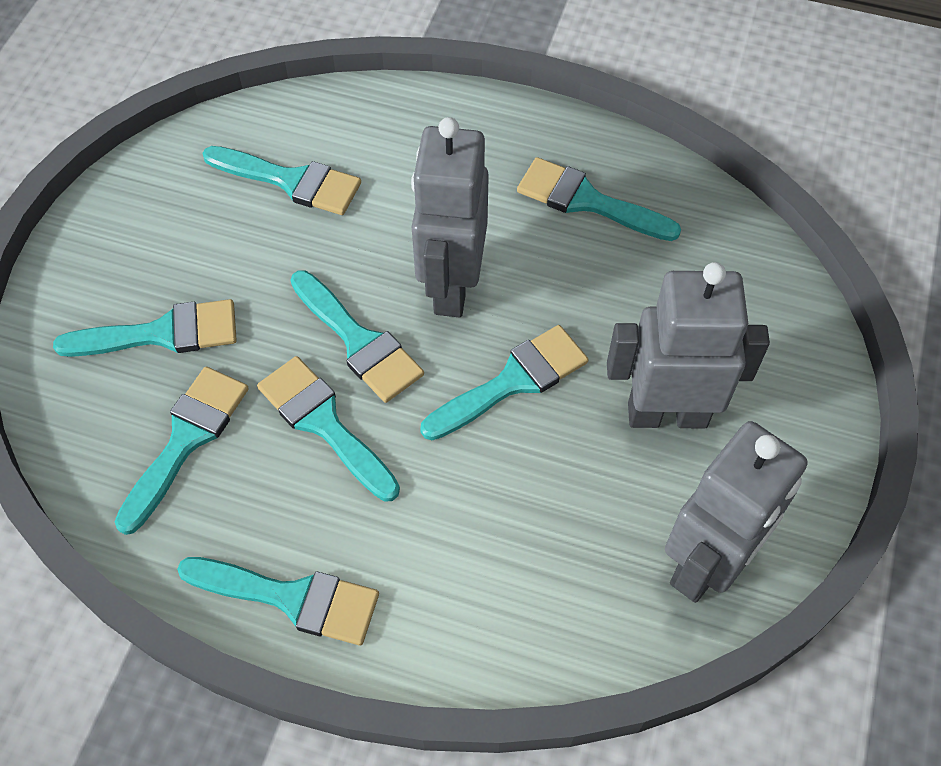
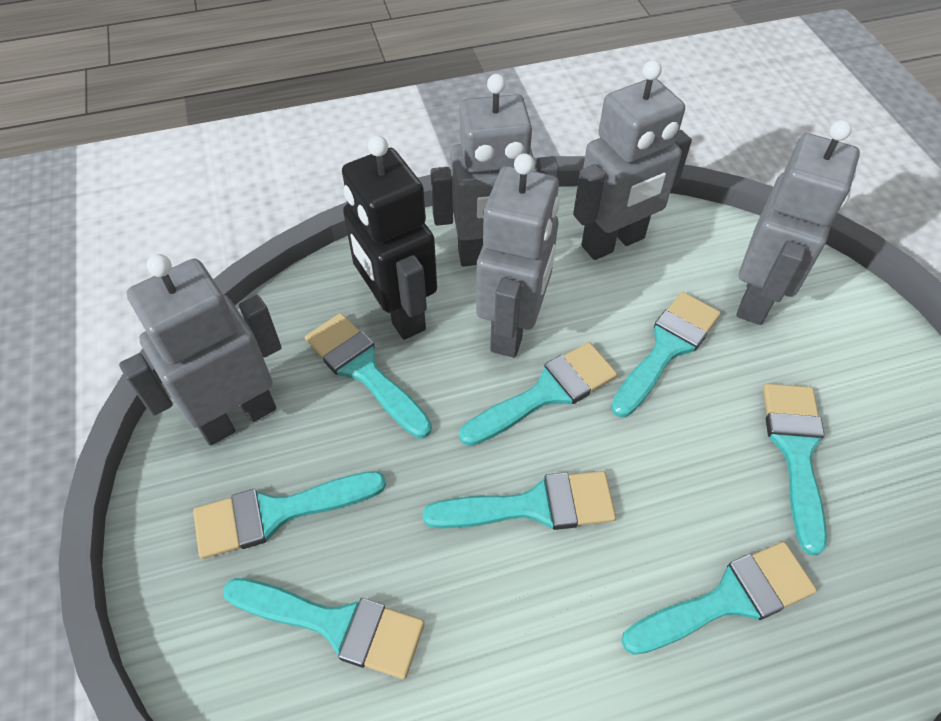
black robot: 0 -> 1
grey robot: 3 -> 5

